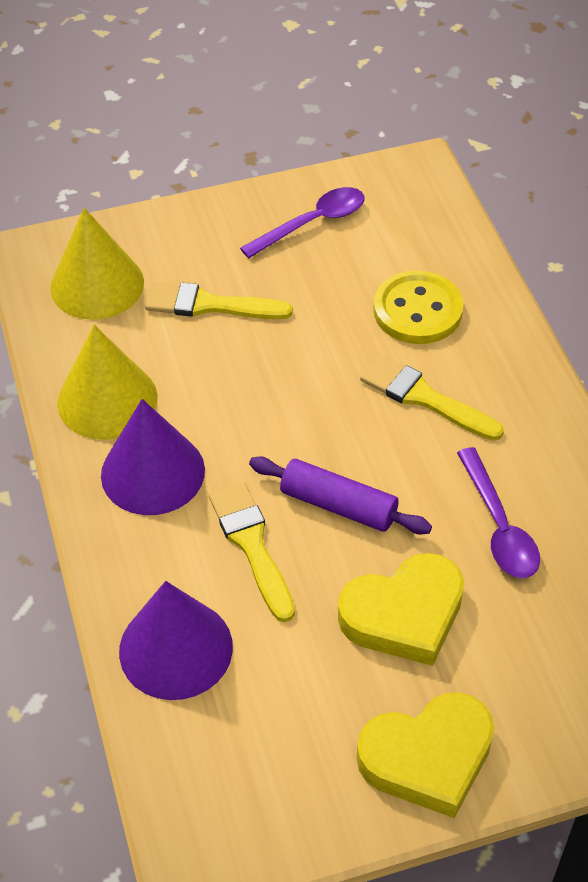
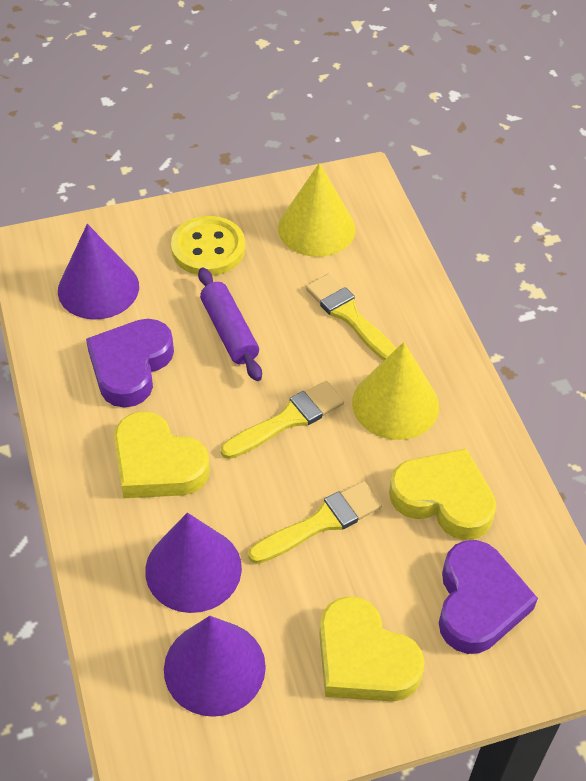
purple cone: 2 -> 3
purple heart: 0 -> 2
purple spoon: 2 -> 0
yellow heart: 2 -> 3

